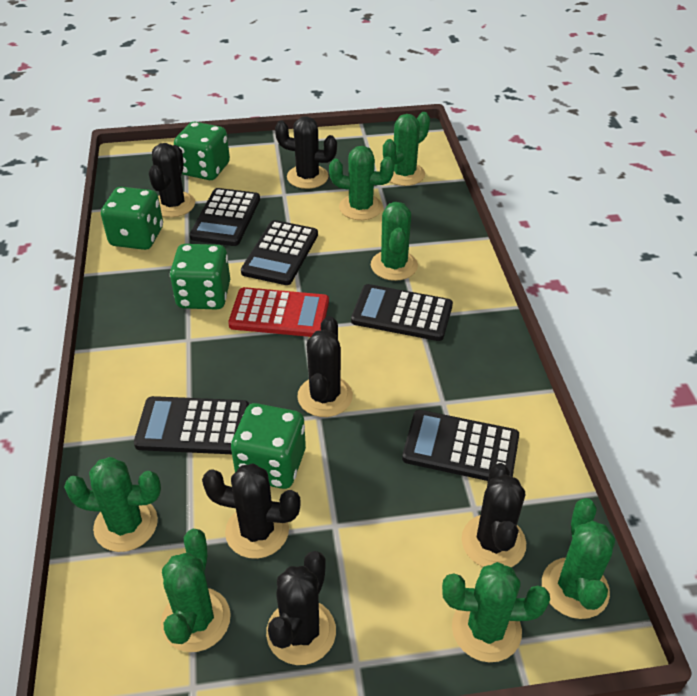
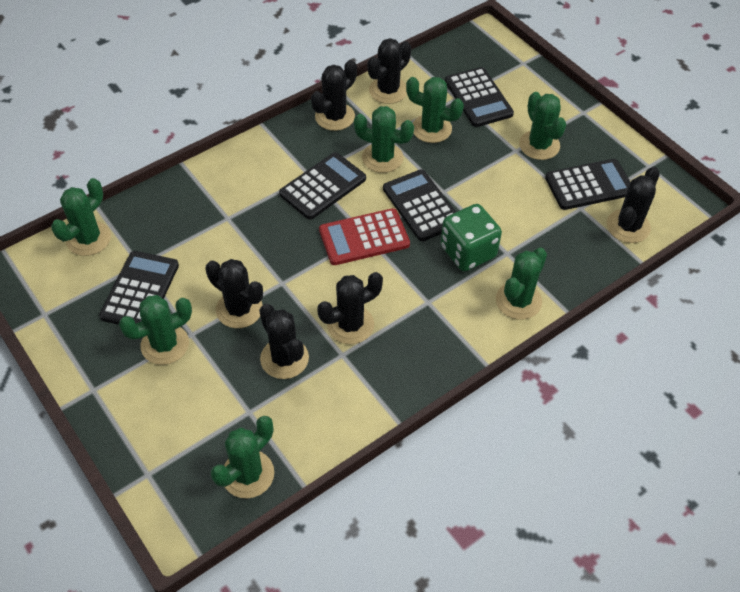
green dice: 4 -> 1

